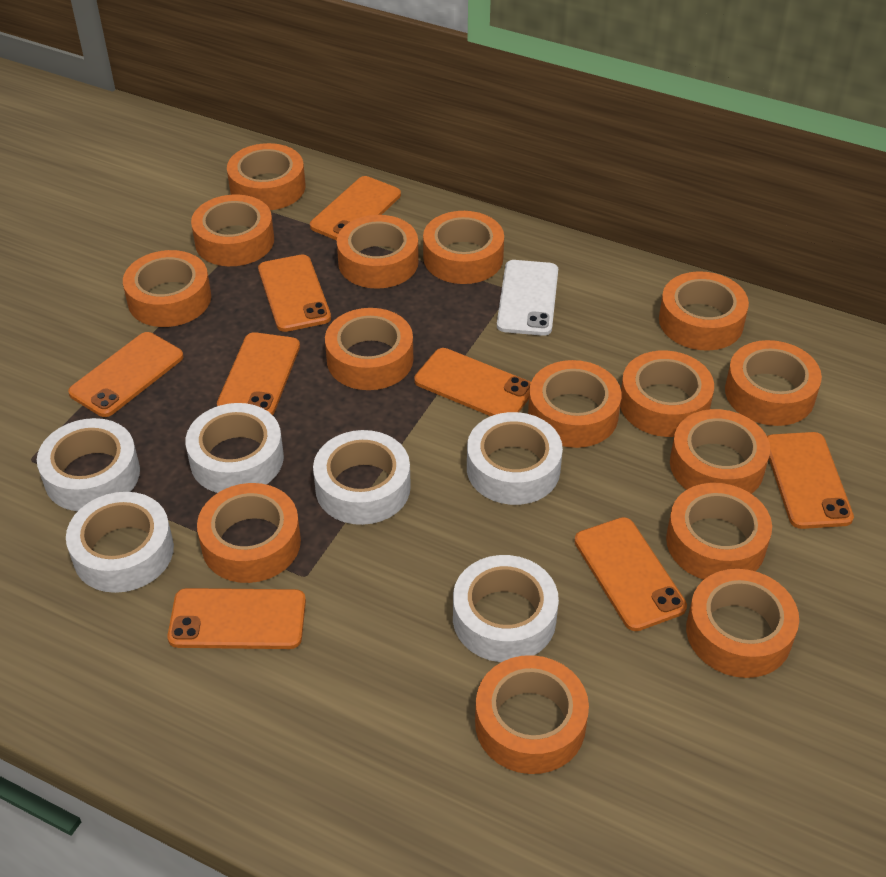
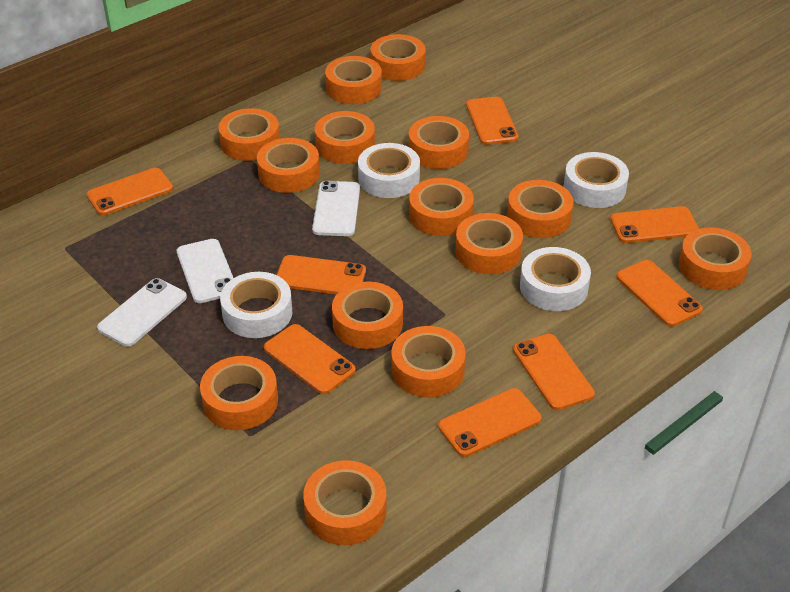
orange tape: 15 -> 14
white phone: 1 -> 3
white tape: 6 -> 4

